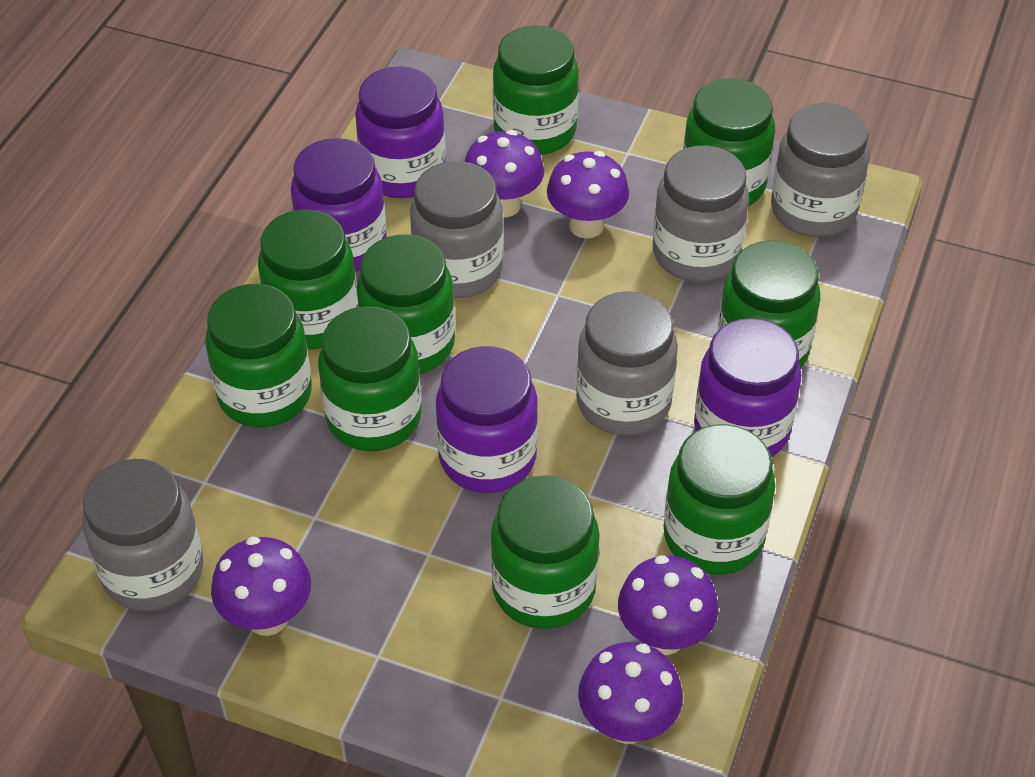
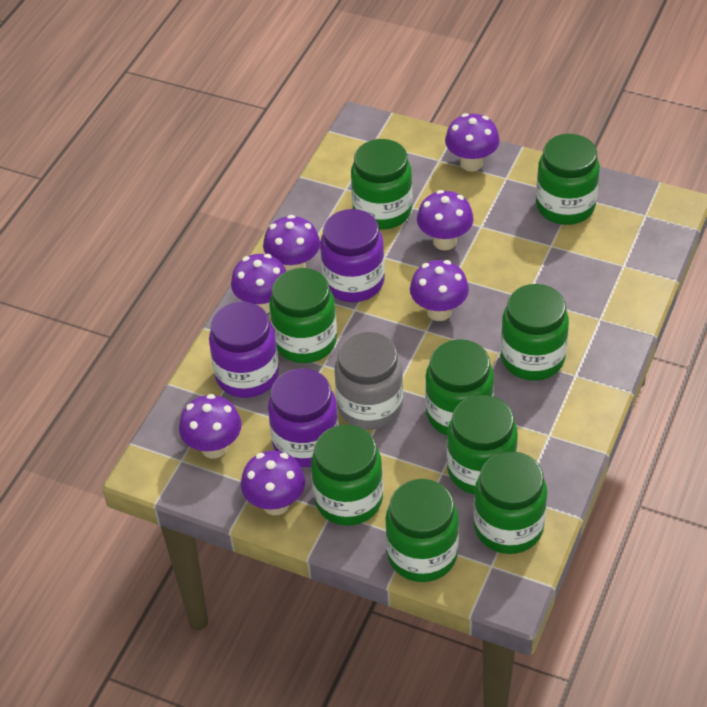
grey jar: 5 -> 1
purple jar: 4 -> 3
purple mushroom: 5 -> 7

